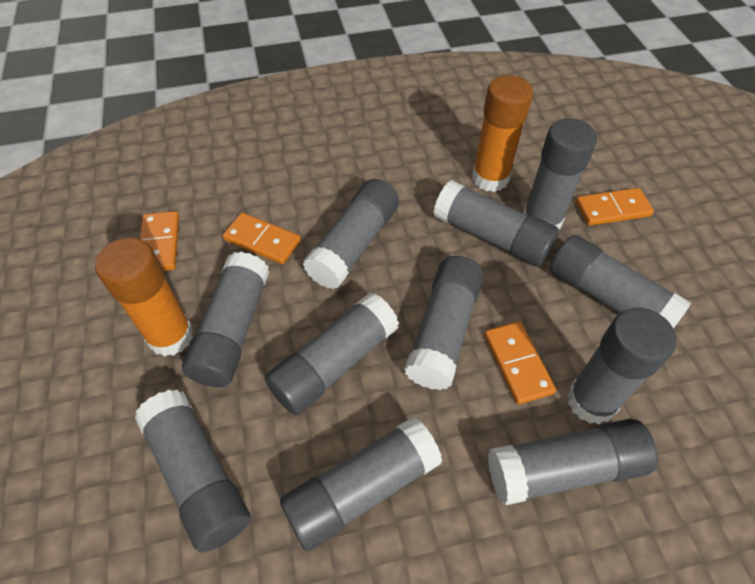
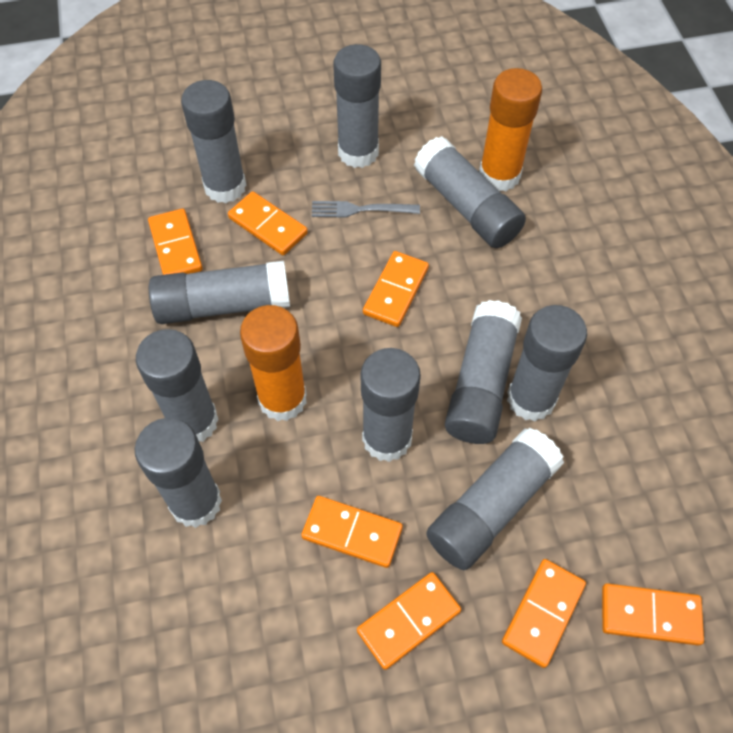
grey fork: 0 -> 1
grey glue stick: 11 -> 10
orange domino: 4 -> 7

